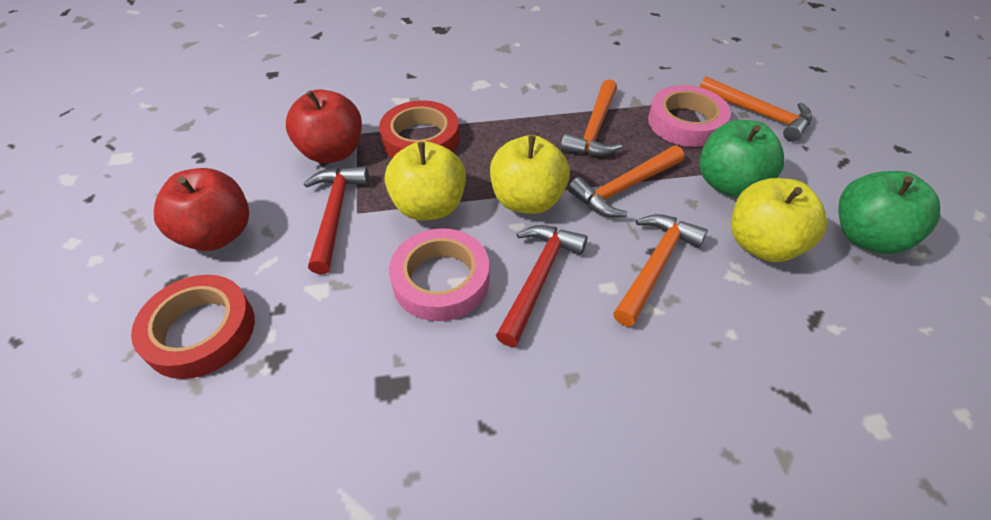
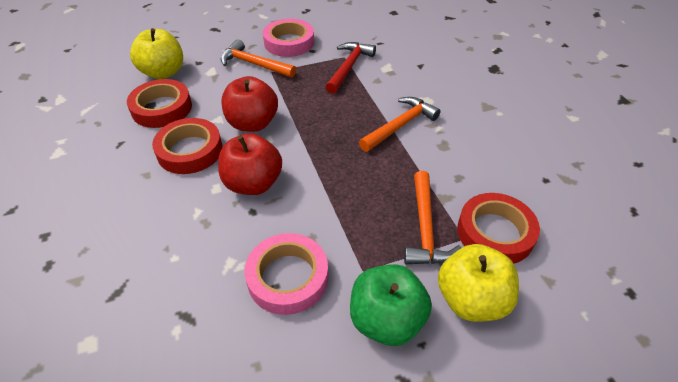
green apple: 2 -> 1
orange hammer: 4 -> 3
red hammer: 2 -> 1
red tape: 2 -> 3
yellow apple: 3 -> 2

